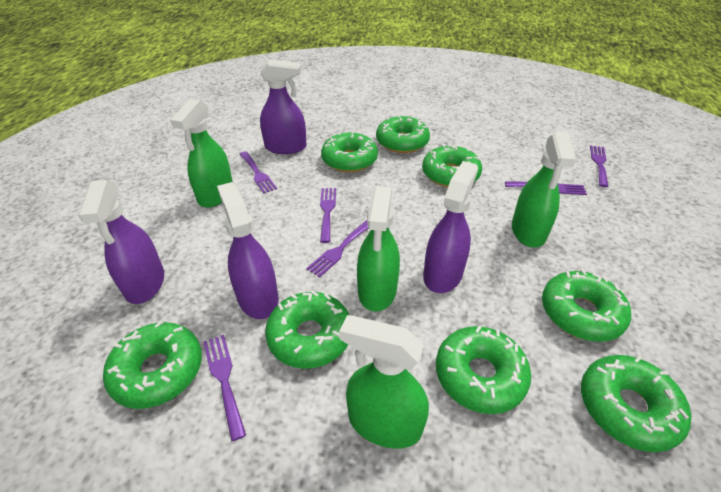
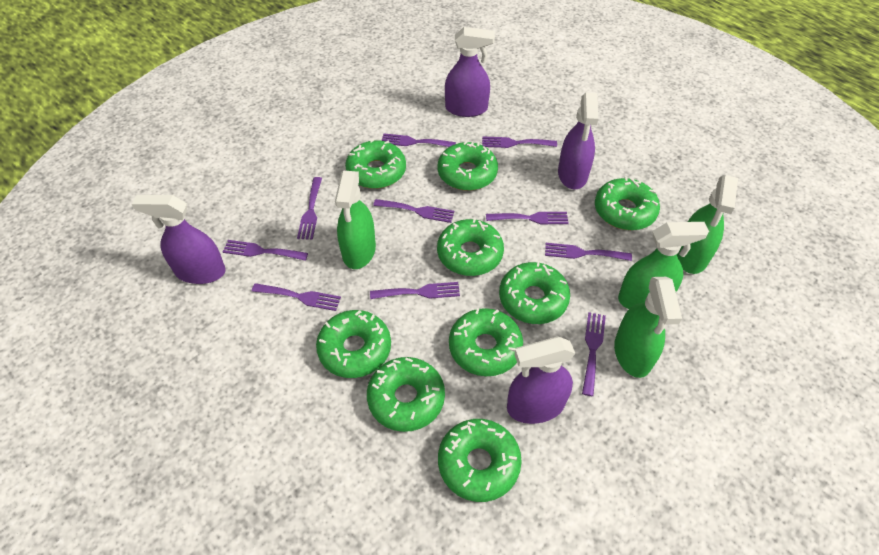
green donut: 8 -> 9
purple fork: 6 -> 10

